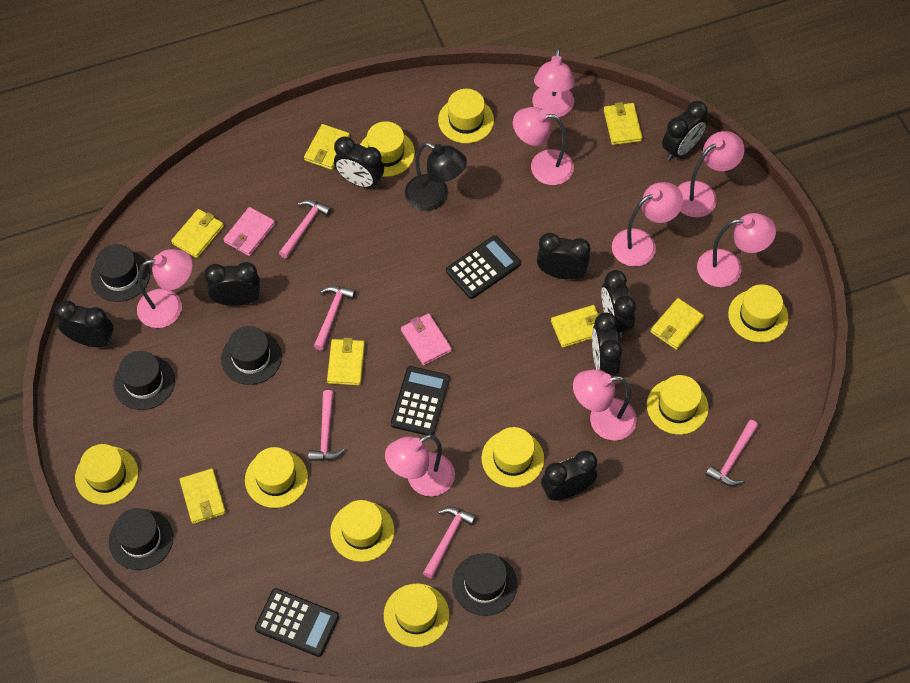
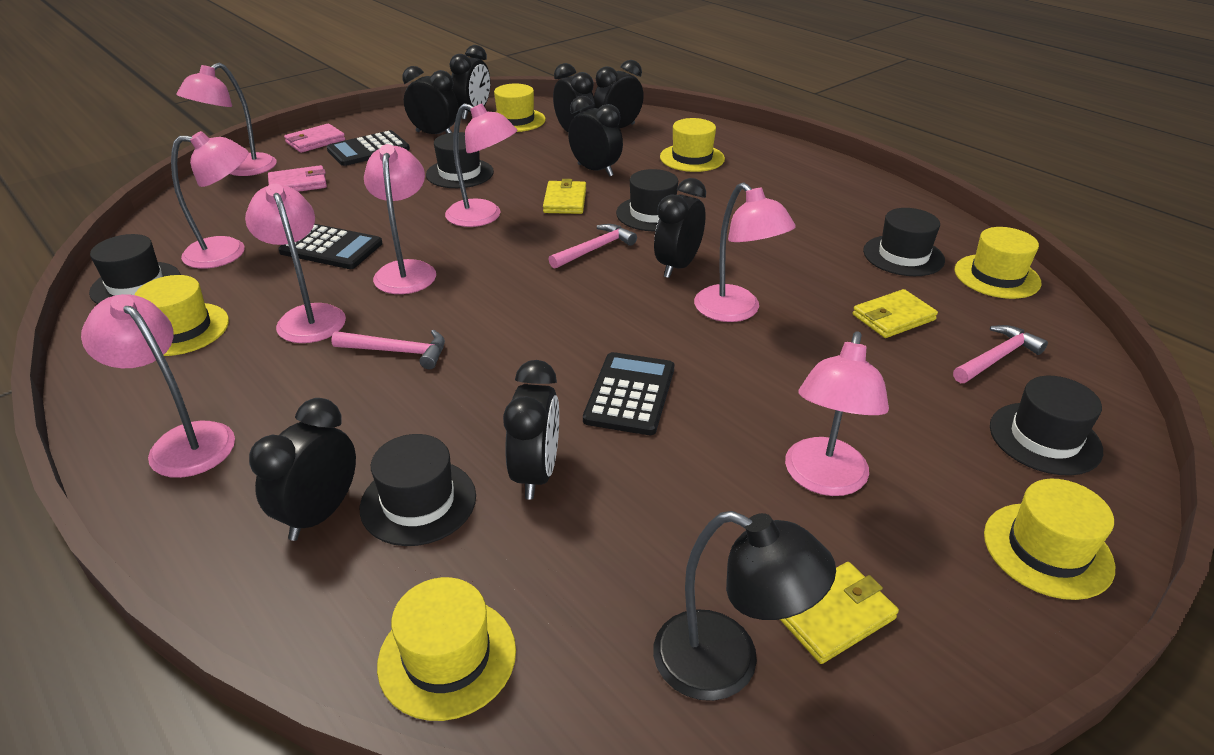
black hat: 5 -> 6
pink hammer: 5 -> 3
yellow hat: 9 -> 6
yellow wallet: 7 -> 3

